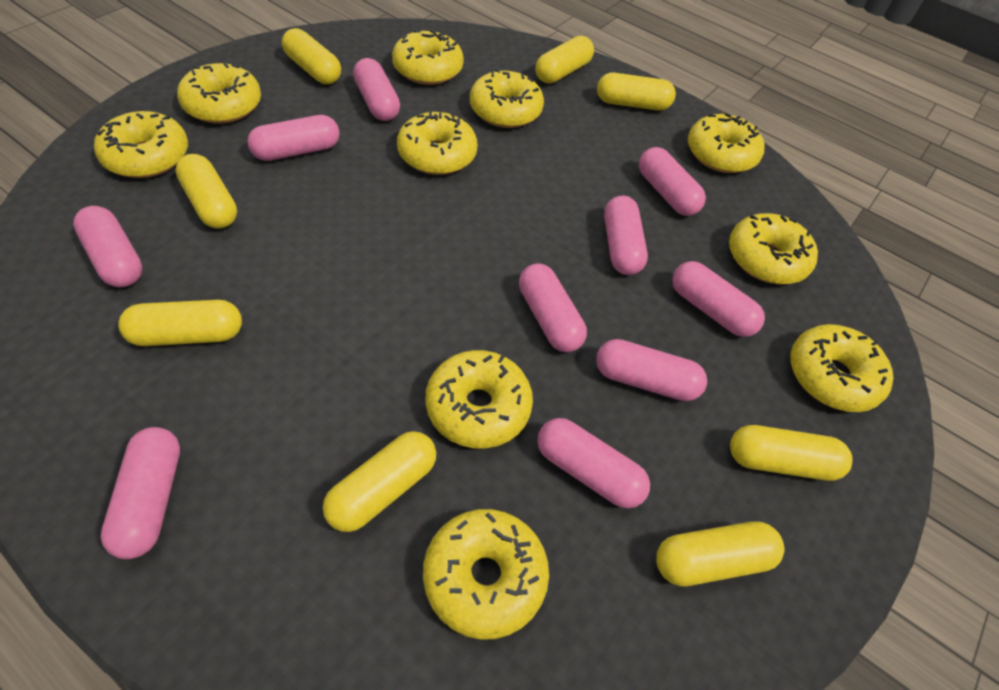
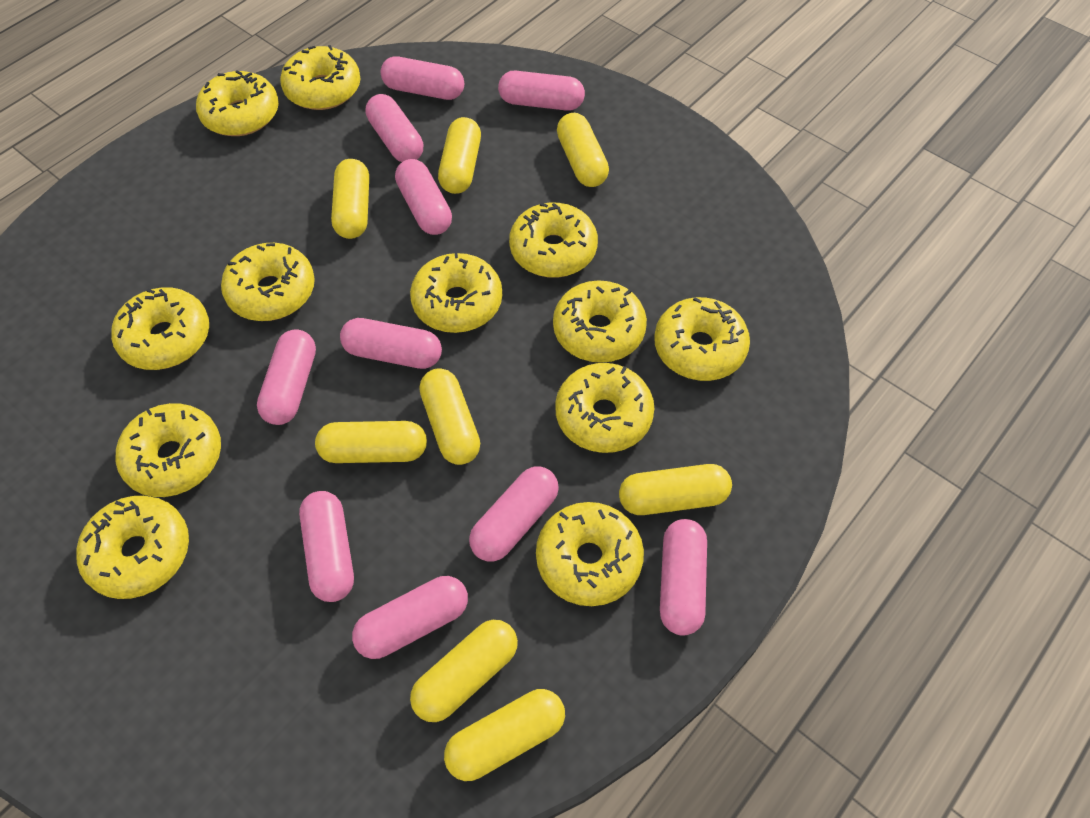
yellow donut: 10 -> 12

